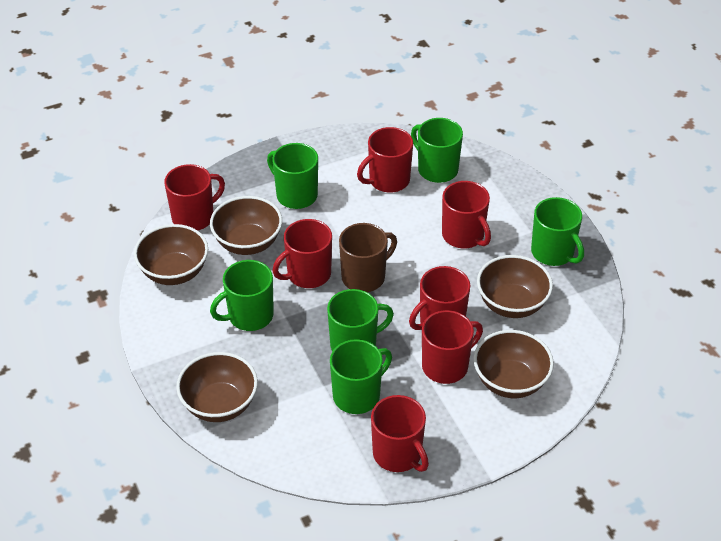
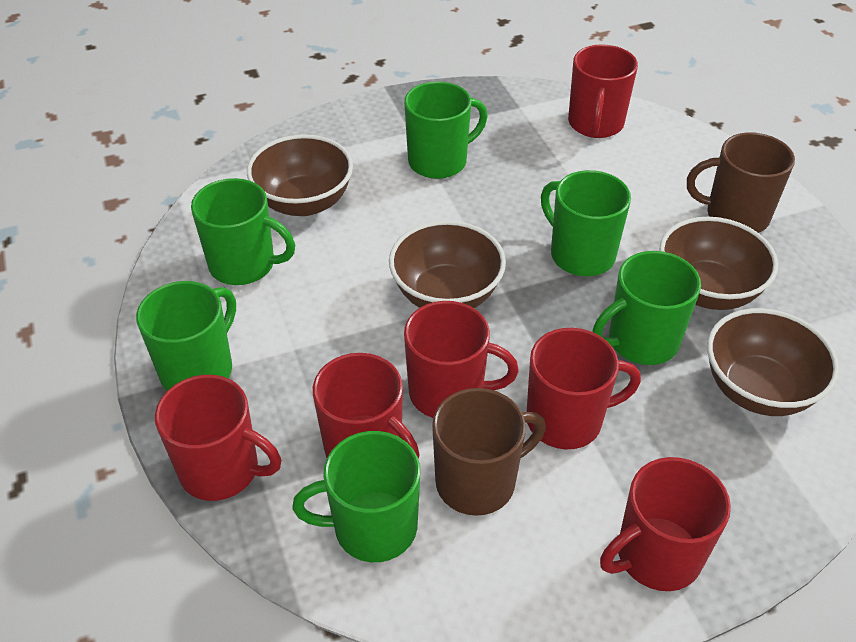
brown bowl: 5 -> 4
brown mug: 1 -> 2
red mug: 7 -> 6

